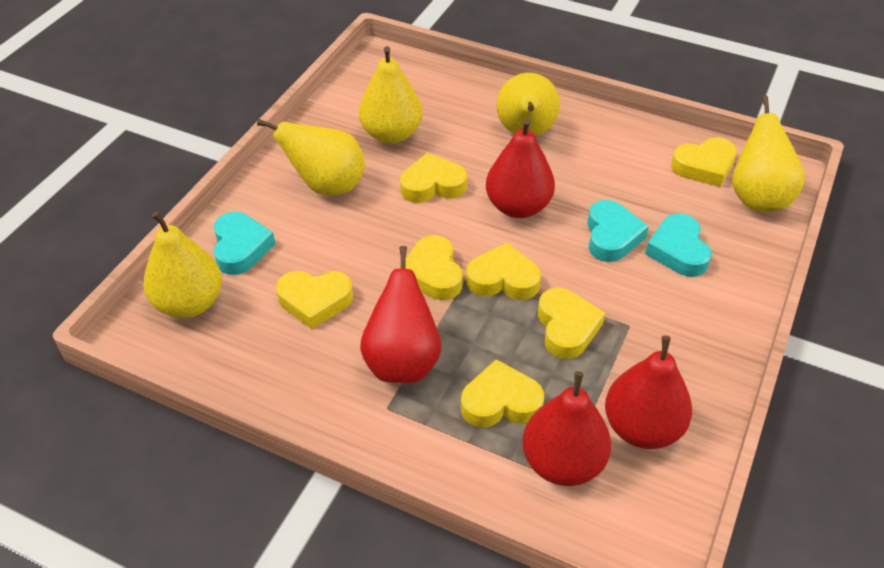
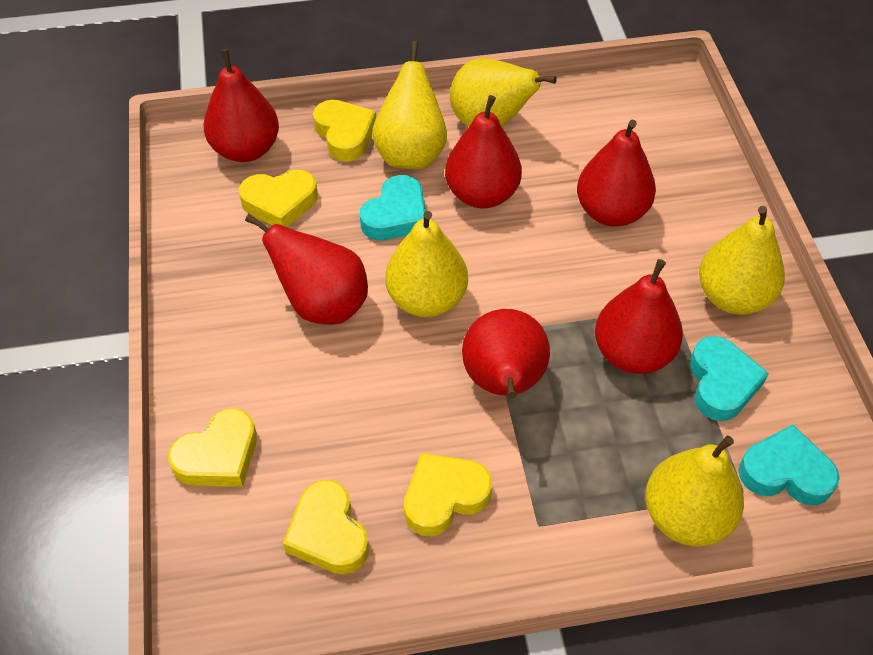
red pear: 4 -> 6
yellow heart: 7 -> 5

